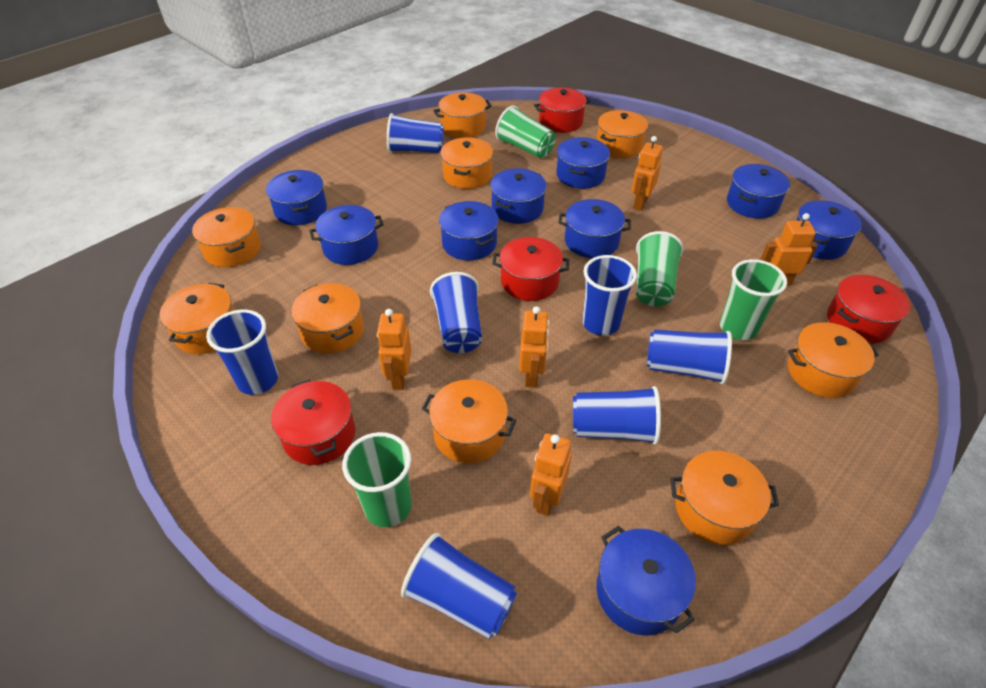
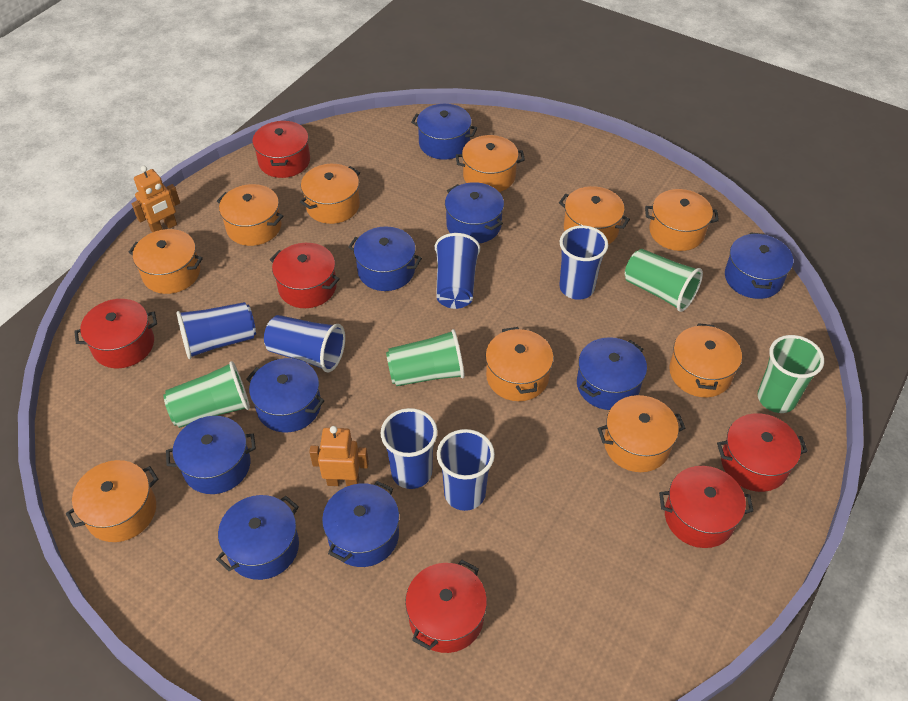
blue cup: 7 -> 6
orange pot: 9 -> 10
orange robot: 5 -> 2
red pot: 4 -> 6

